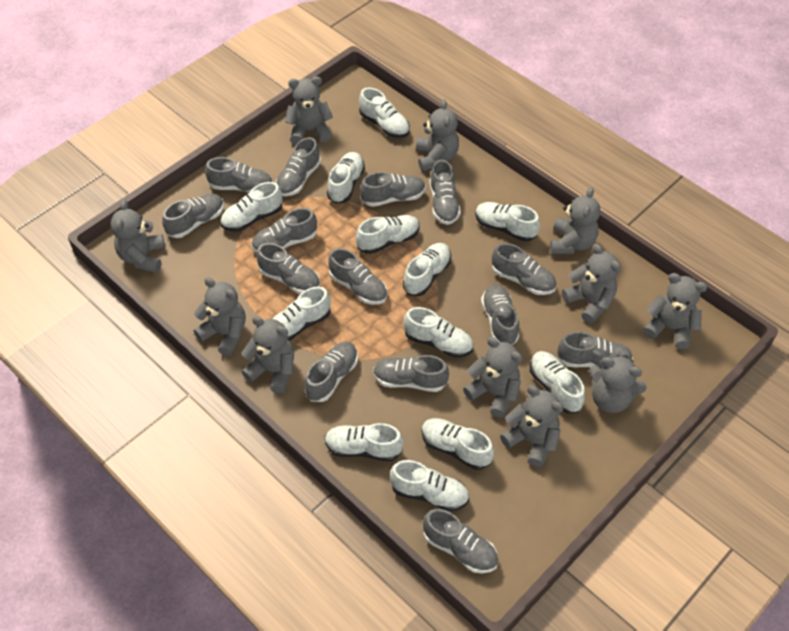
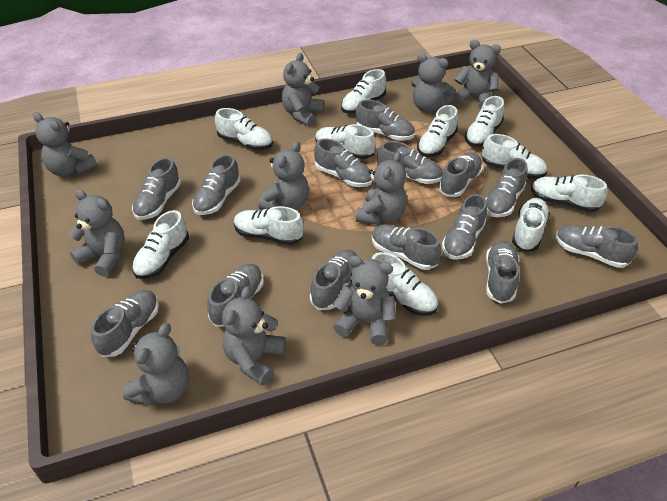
grey teddy bear: 11 -> 10
white shoe: 12 -> 11

